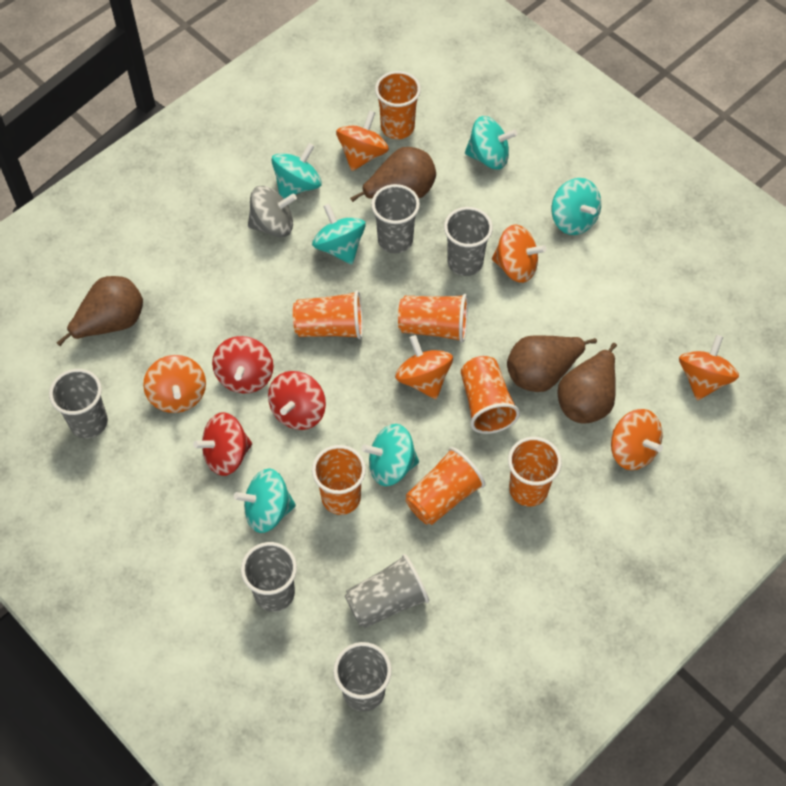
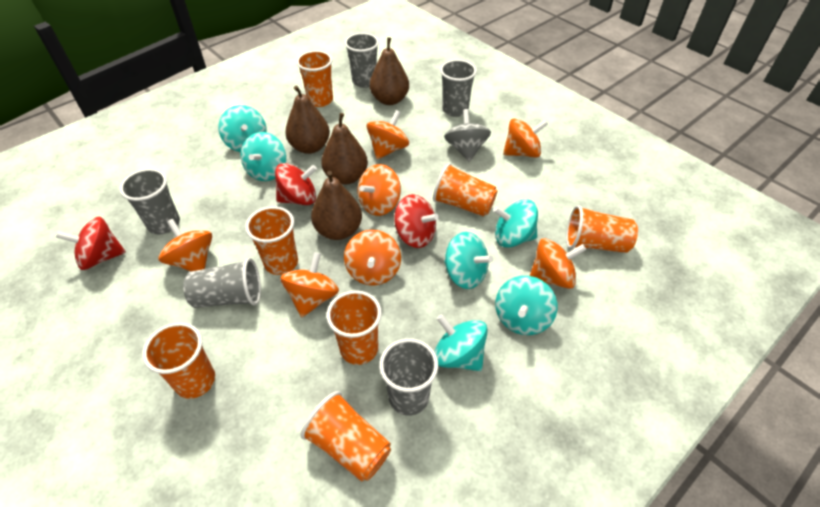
grey cup: 6 -> 5
orange spinning top: 6 -> 7

